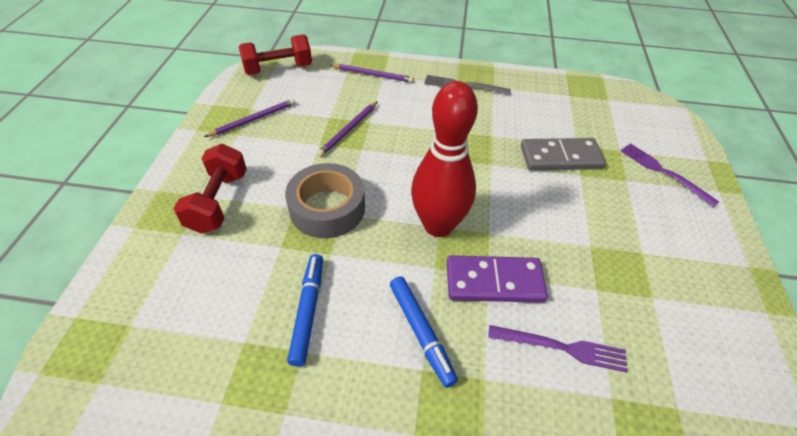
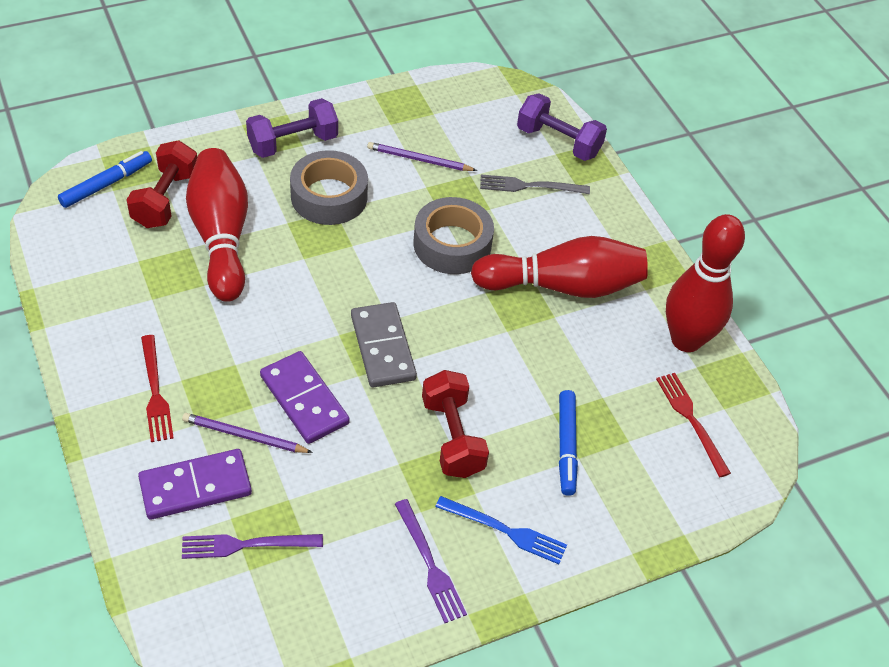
blue fork: 0 -> 1
grey tape: 1 -> 2
purple domino: 1 -> 2
purple dumbbell: 0 -> 2
purple pencil: 3 -> 2
red bowling pin: 1 -> 3
red fork: 0 -> 2

